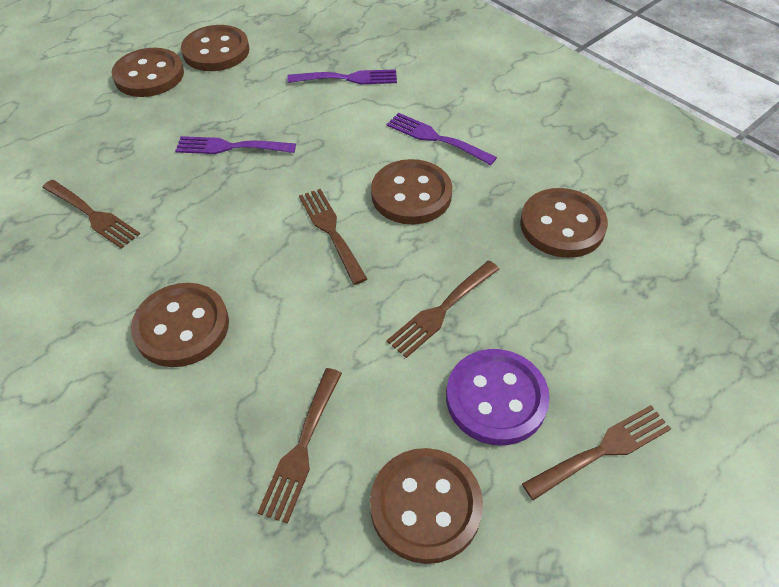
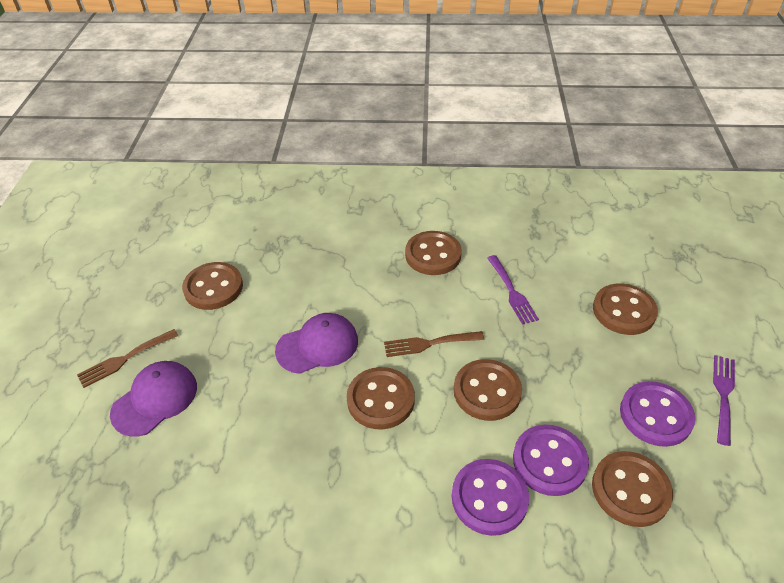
brown fork: 5 -> 2
purple button: 1 -> 3
purple cap: 0 -> 2
purple fork: 3 -> 2

